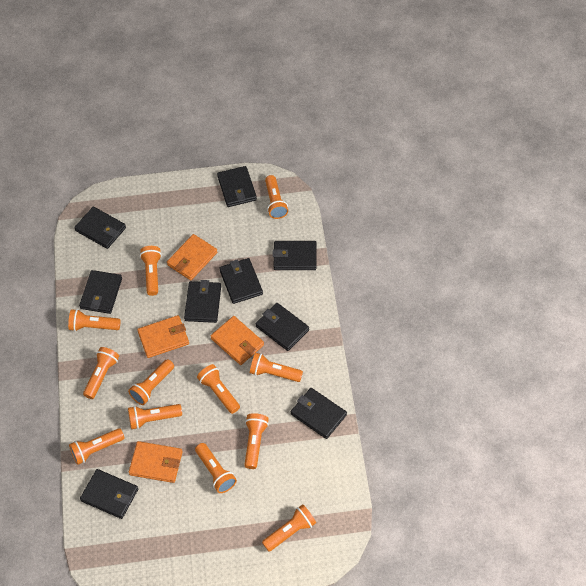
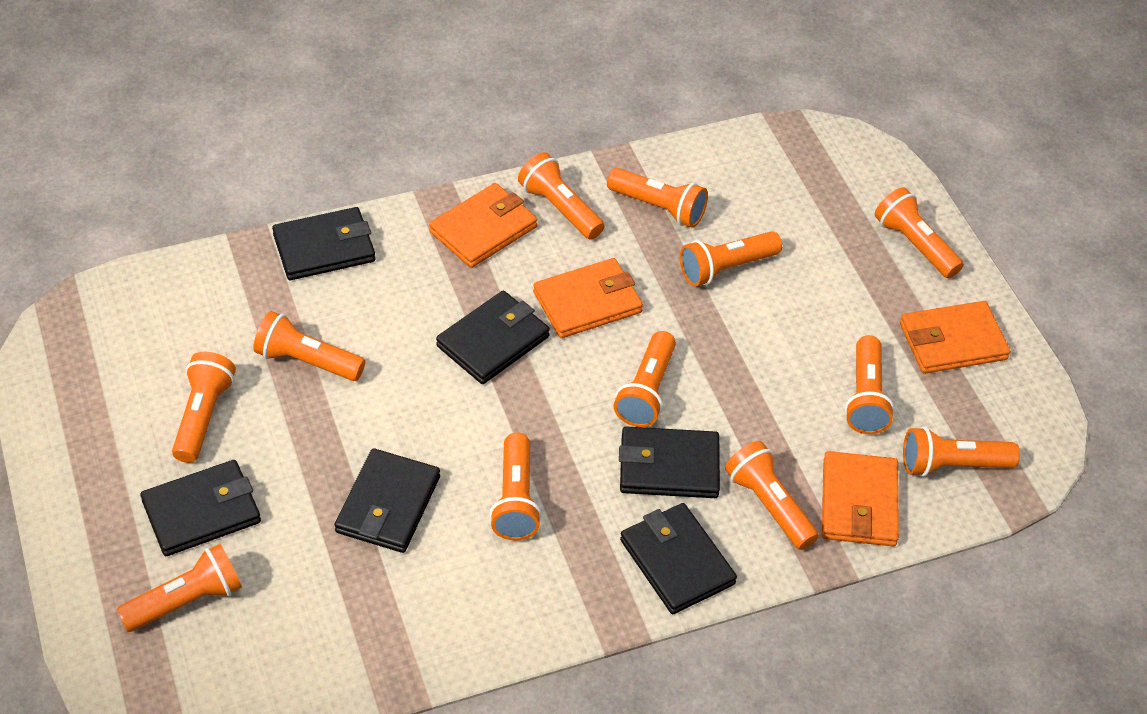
black wallet: 9 -> 6

